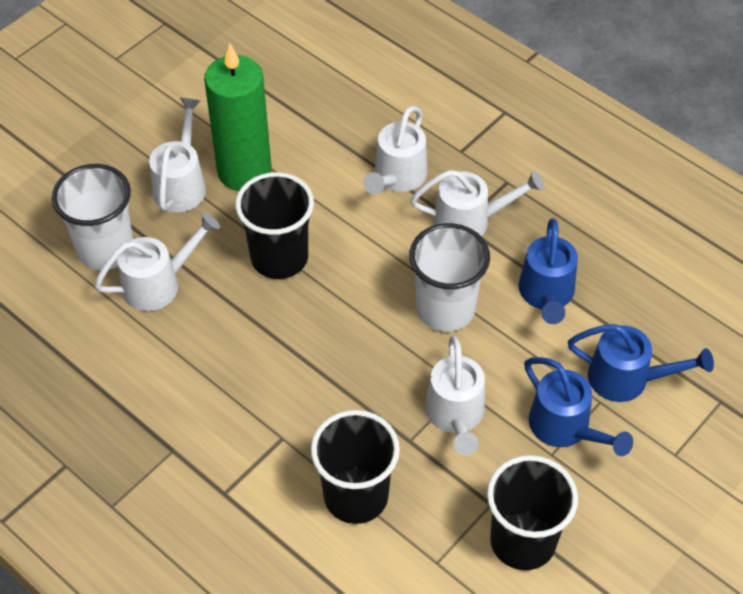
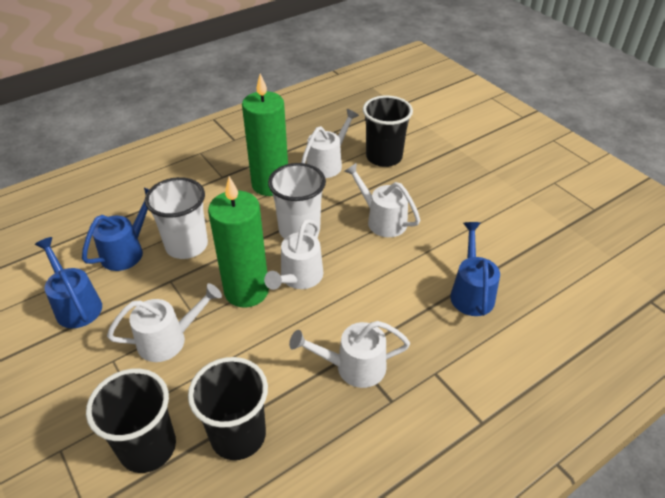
green candle: 1 -> 2

